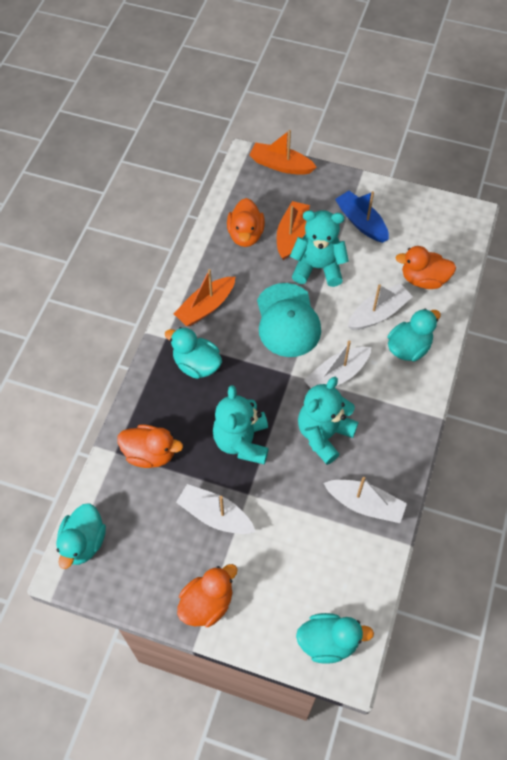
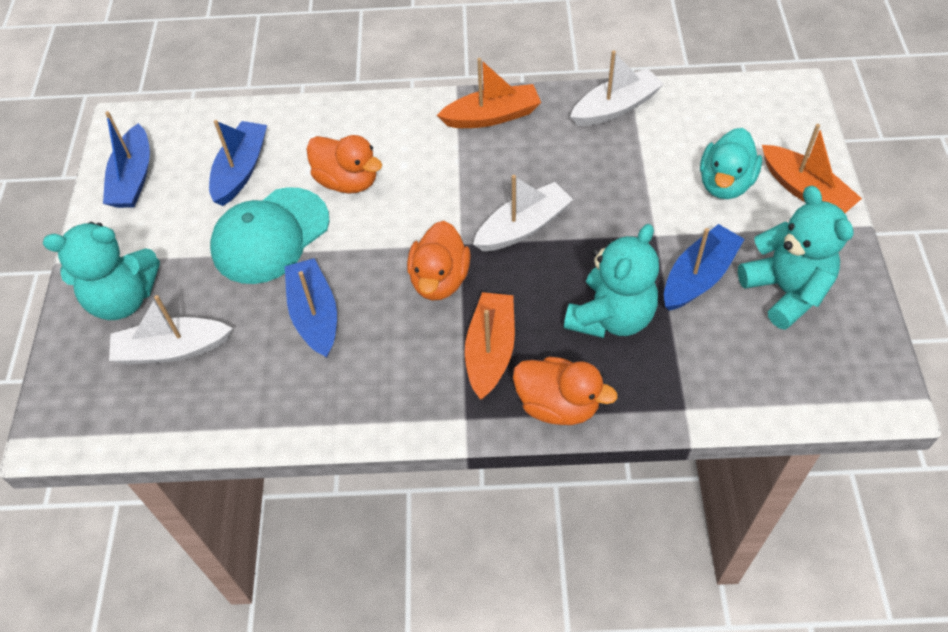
blue boat: 1 -> 4
orange duck: 4 -> 3
turquoise duck: 4 -> 1
white boat: 4 -> 3

